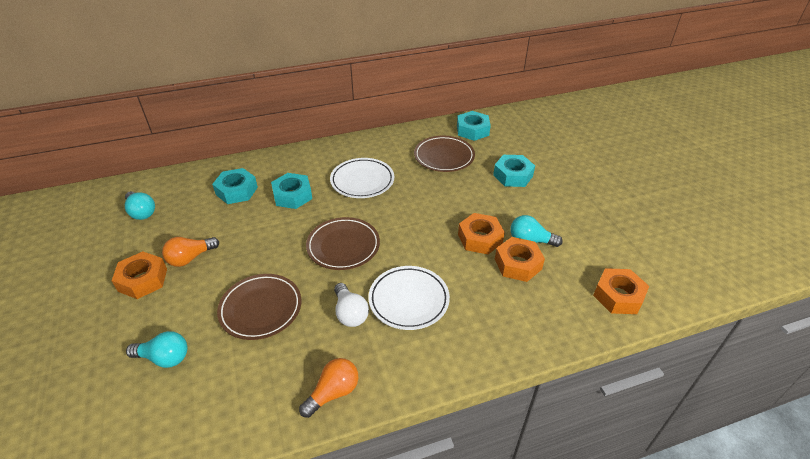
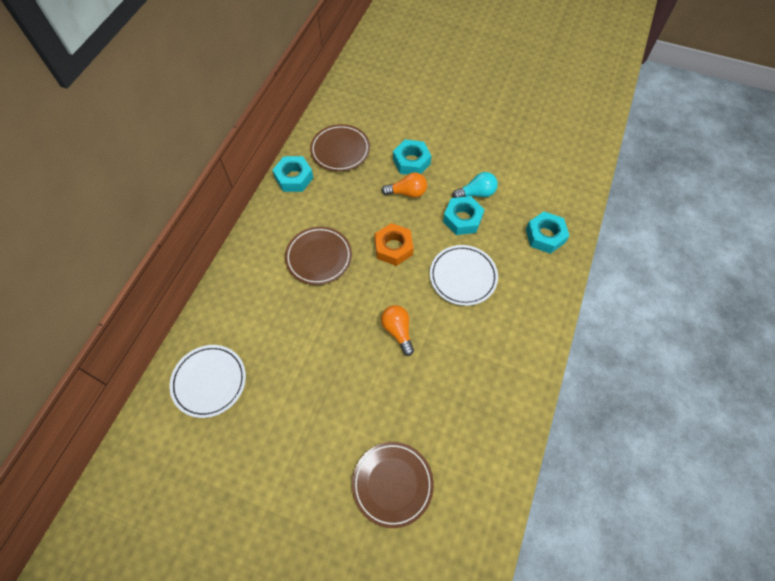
orange nut: 4 -> 1
turquoise light bulb: 3 -> 1
white light bulb: 1 -> 0

